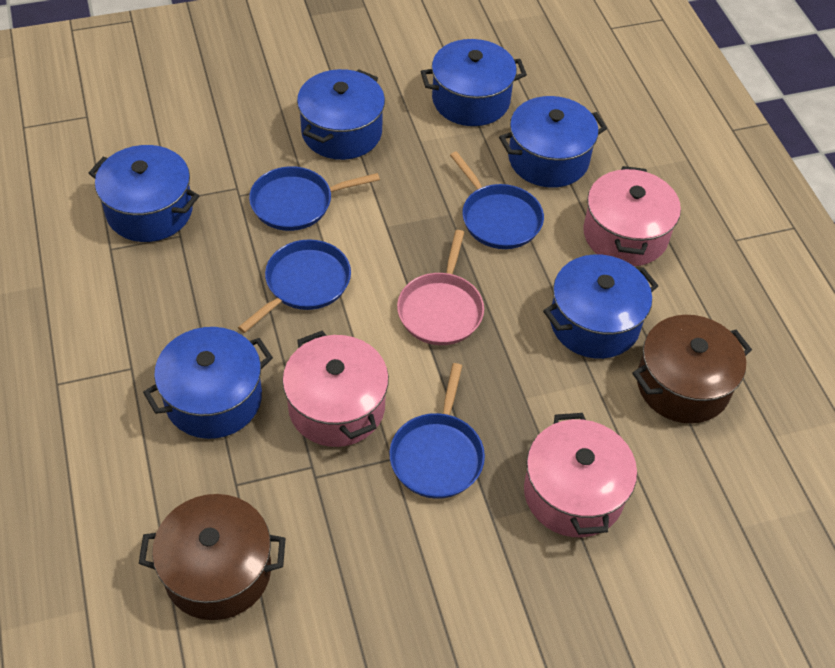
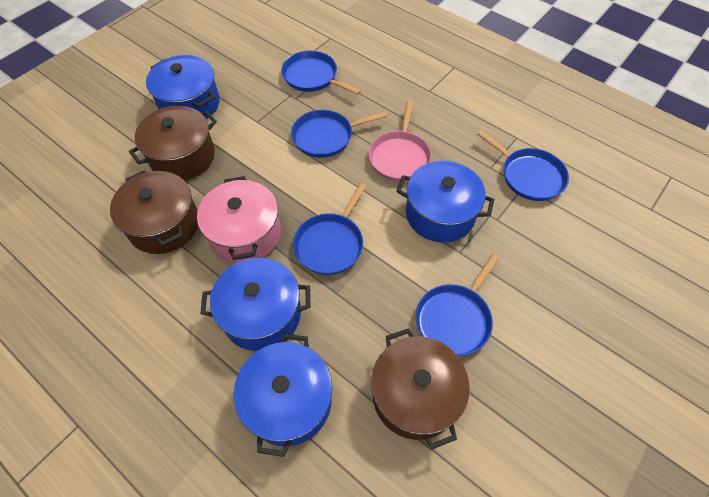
blue pan: 4 -> 5
blue pot: 6 -> 4
brown pot: 2 -> 3
pink pot: 3 -> 1

